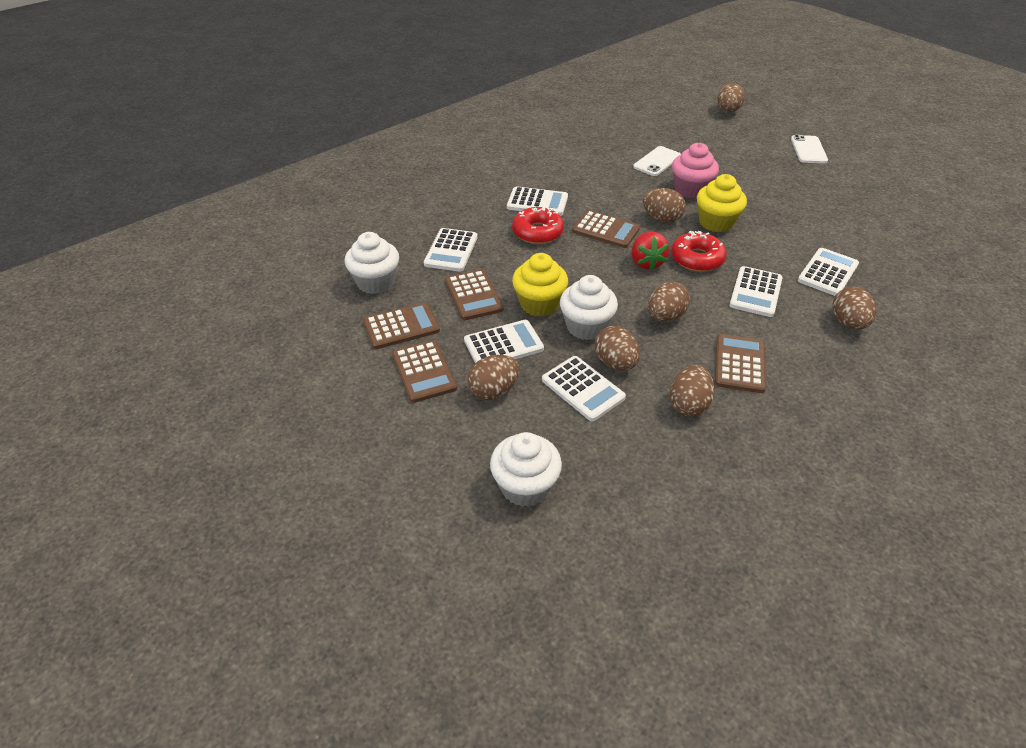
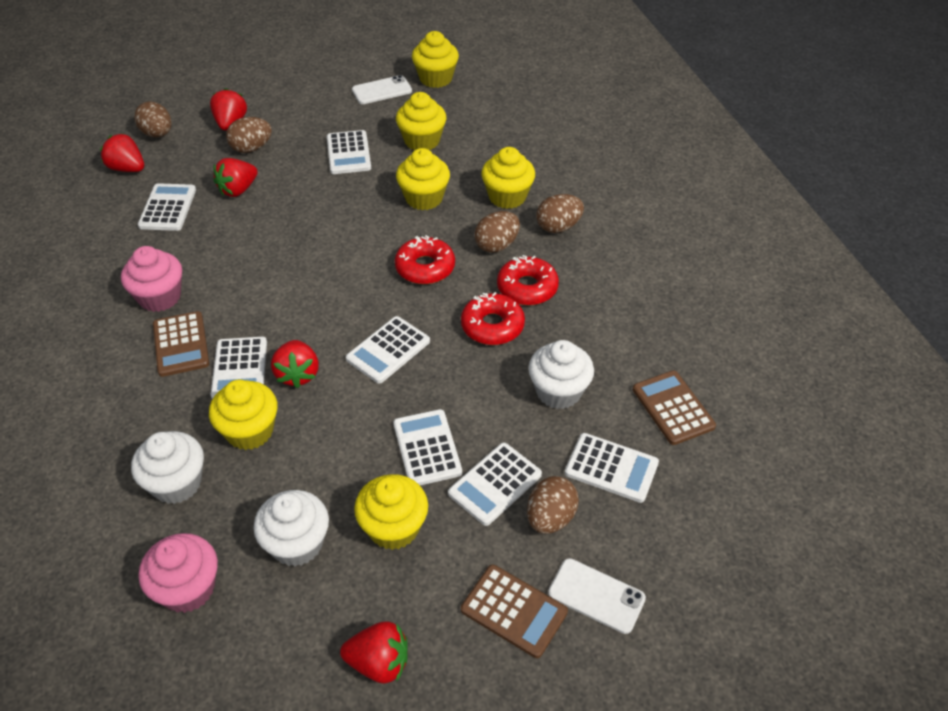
brown calculator: 5 -> 3
brown egg: 7 -> 5
pink cupcake: 1 -> 2
red donut: 2 -> 3
red strawberry: 1 -> 5
white calculator: 6 -> 7
yellow cupcake: 2 -> 6

